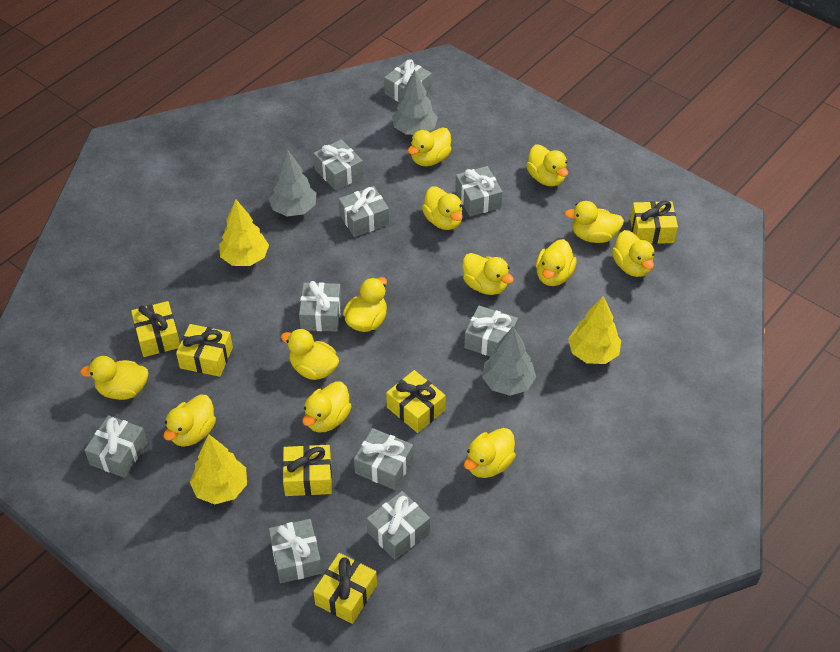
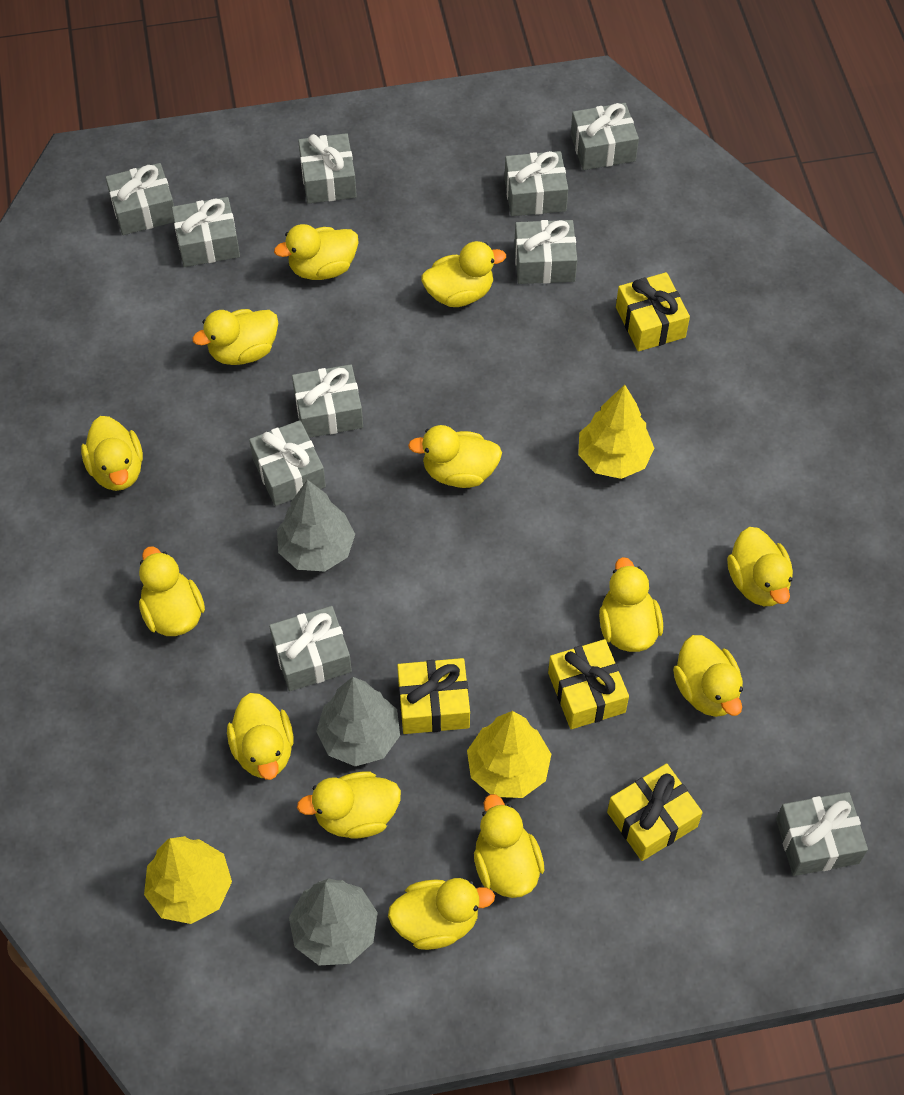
yellow gift: 6 -> 4

